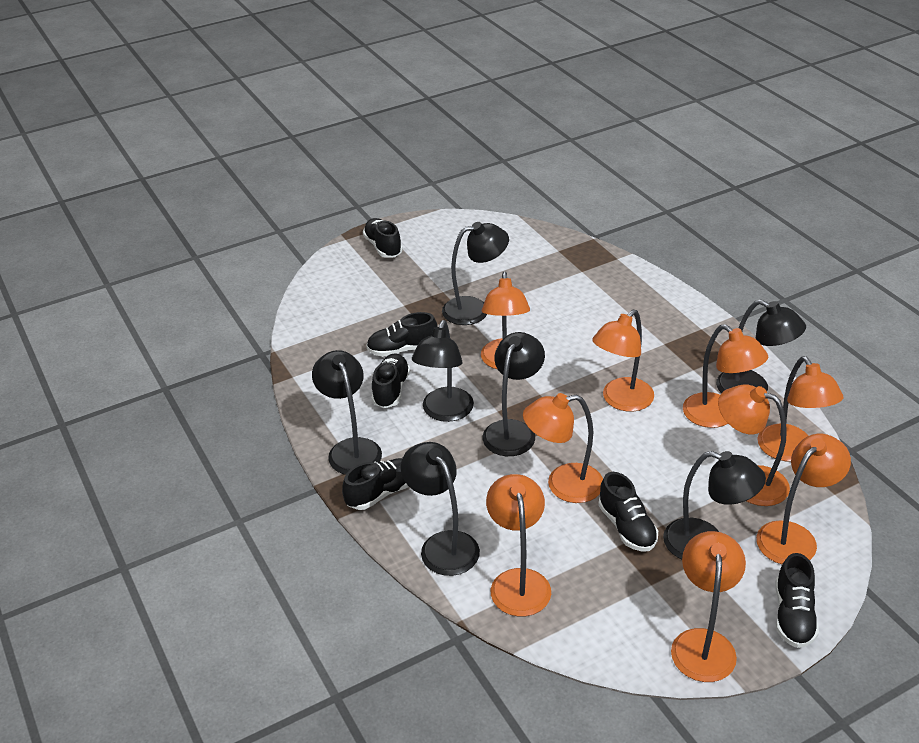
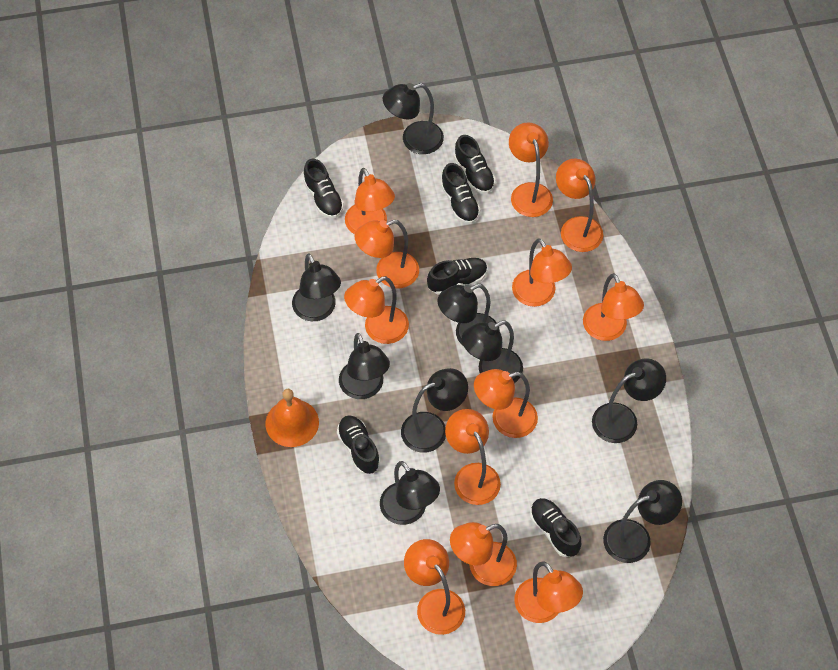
black lamp: 7 -> 9
orange bell: 0 -> 1
orange lamp: 9 -> 12

